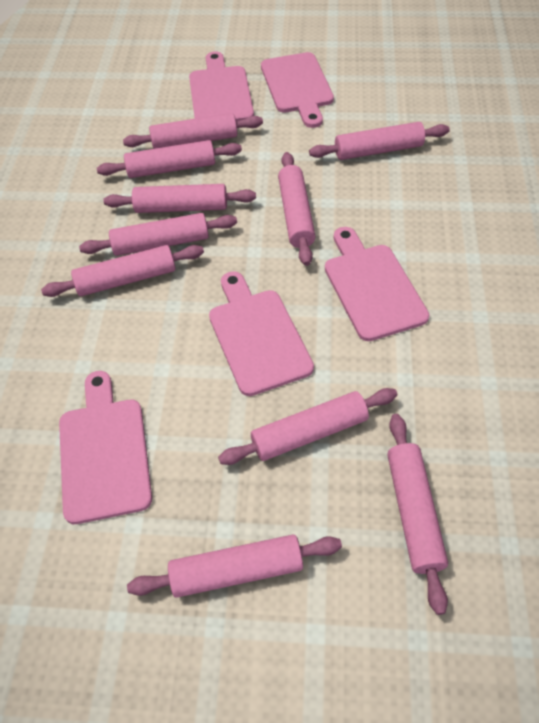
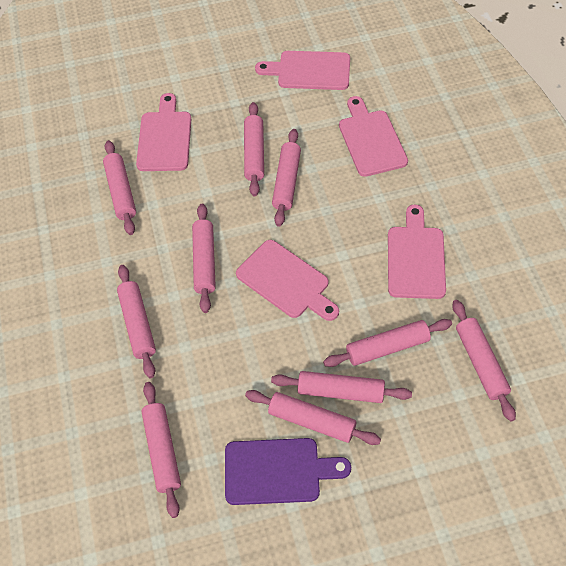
purple cutting board: 0 -> 1

